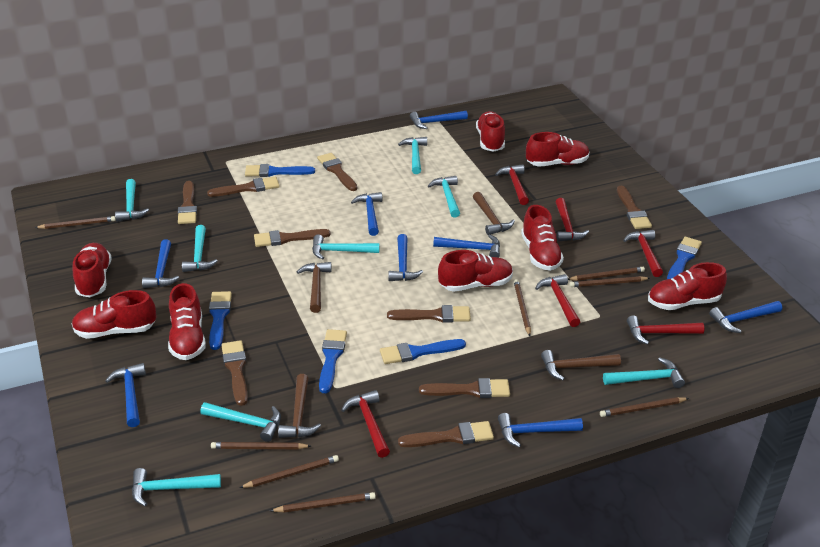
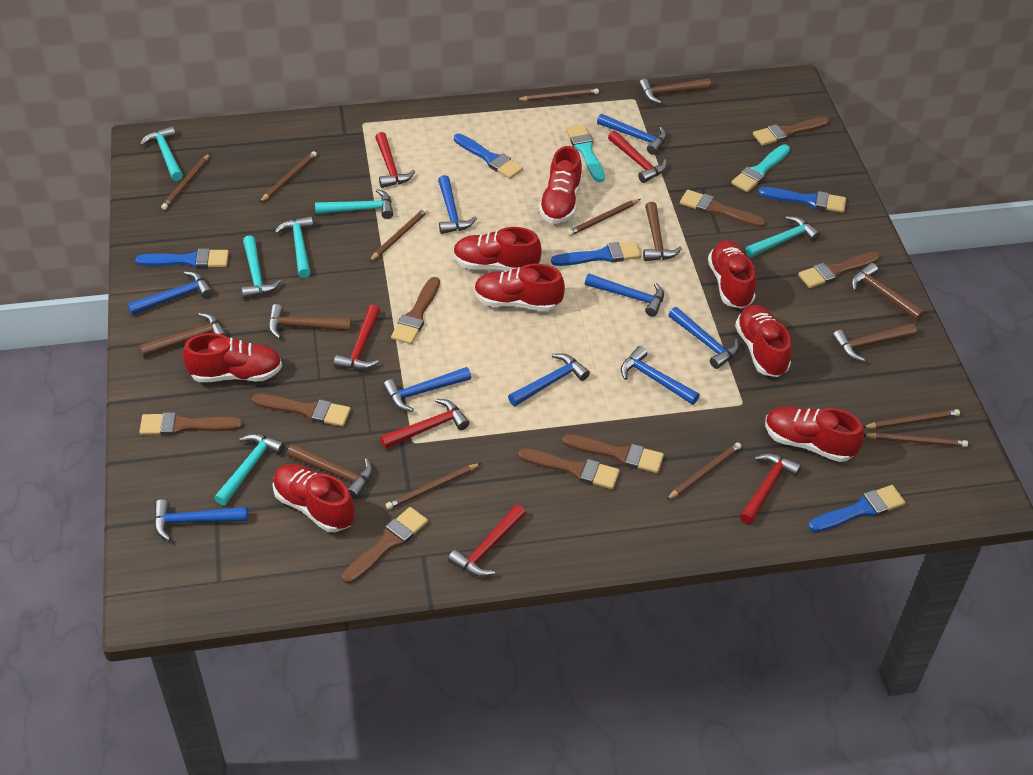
blue hammer: 8 -> 9
brown hammer: 4 -> 7
brown pencil: 8 -> 9
turquoise brush: 0 -> 2
turquoise hammer: 8 -> 6

